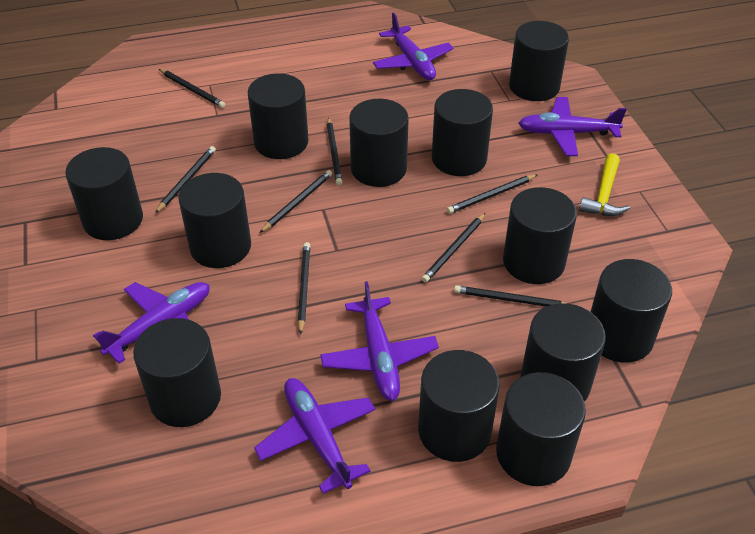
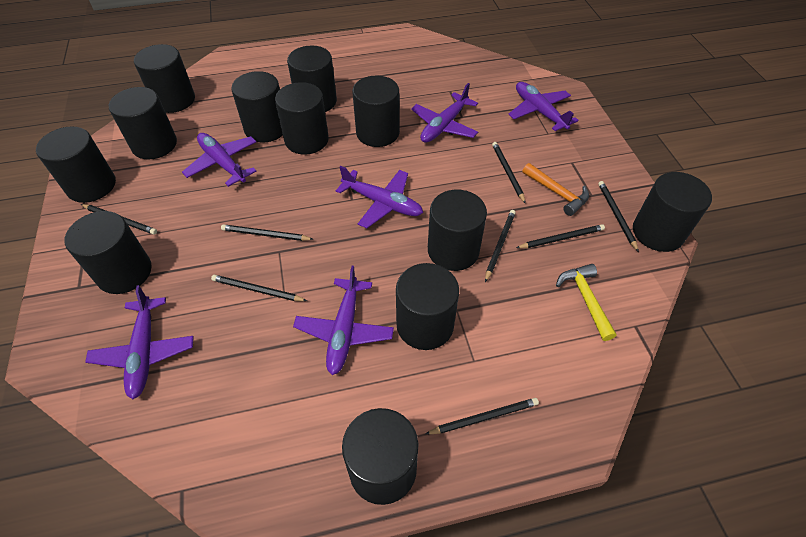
orange hammer: 0 -> 1
purple plane: 5 -> 6

